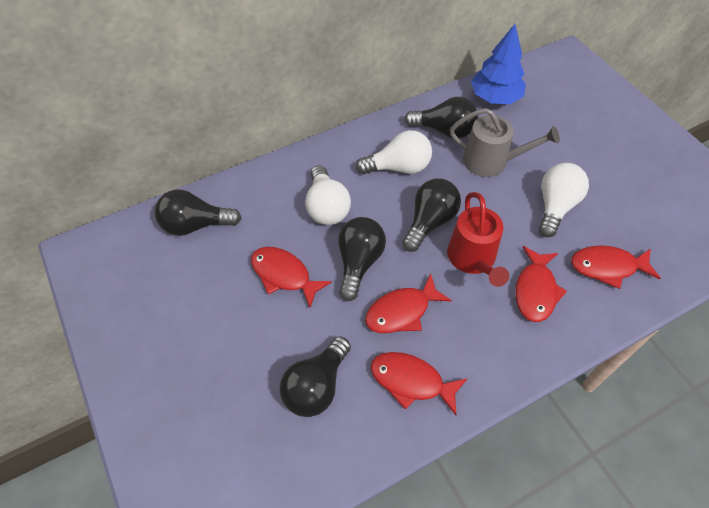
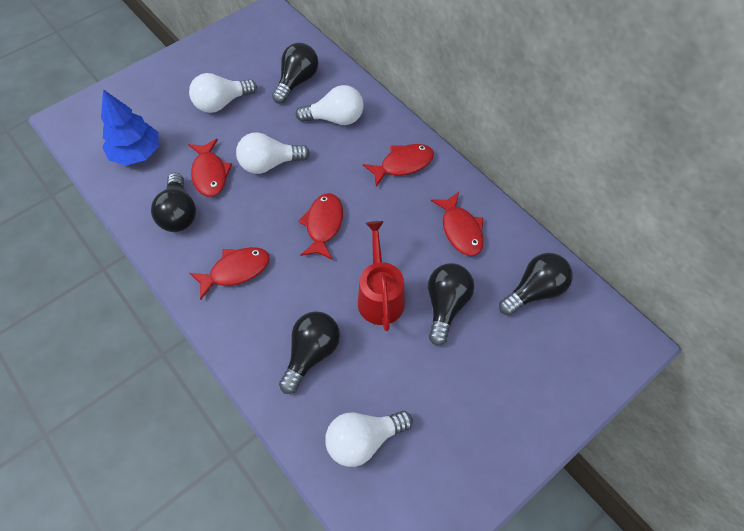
grey watering can: 1 -> 0
white light bulb: 3 -> 4

